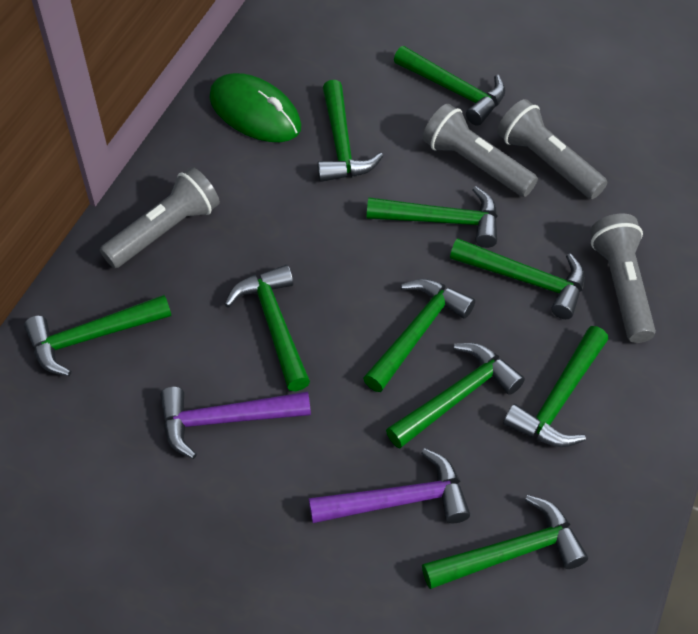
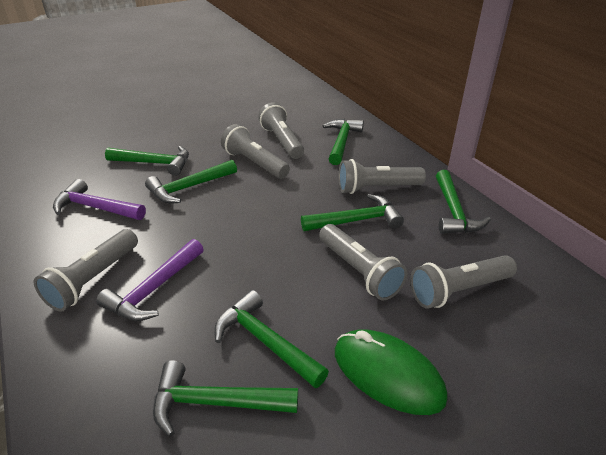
green hammer: 10 -> 7
grey flashlight: 4 -> 6

